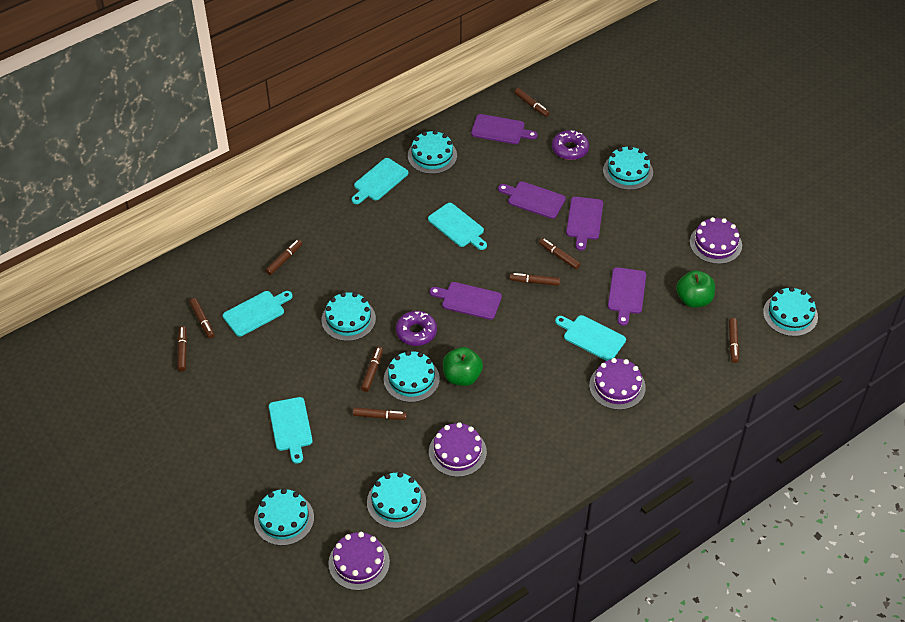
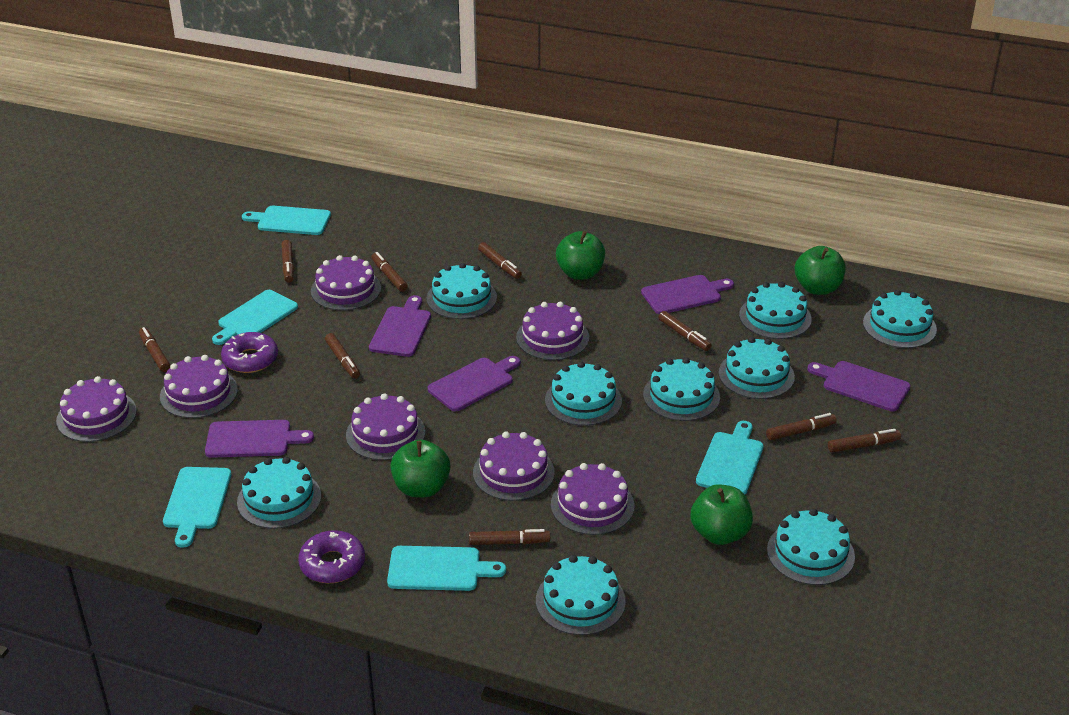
green apple: 2 -> 4
purple cake: 4 -> 7
turquoise cake: 7 -> 9

